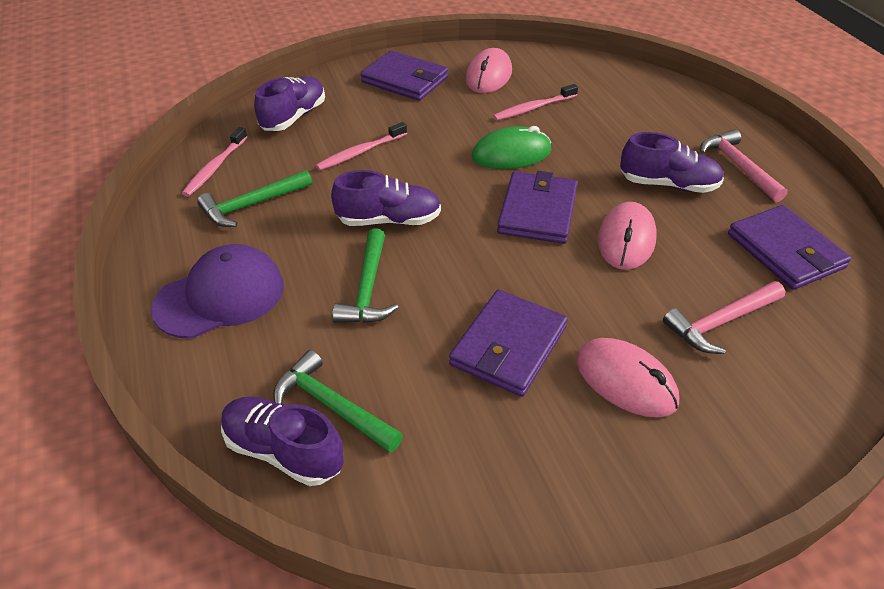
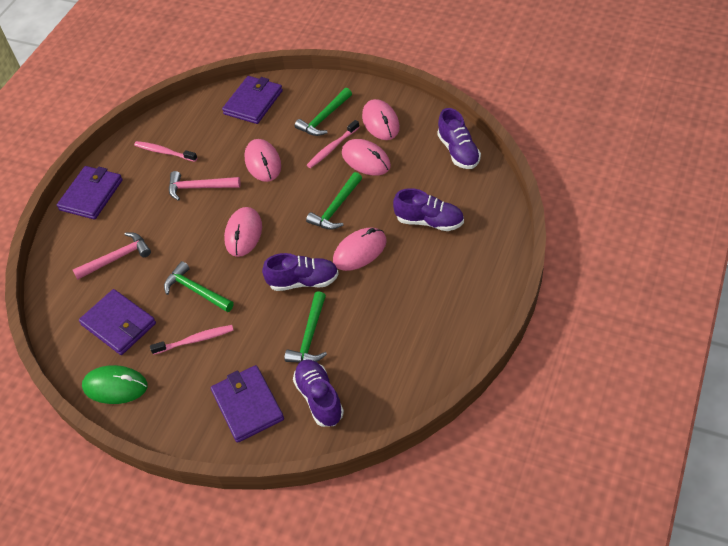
green hammer: 3 -> 4
pink mouse: 3 -> 5
purple cap: 1 -> 0

